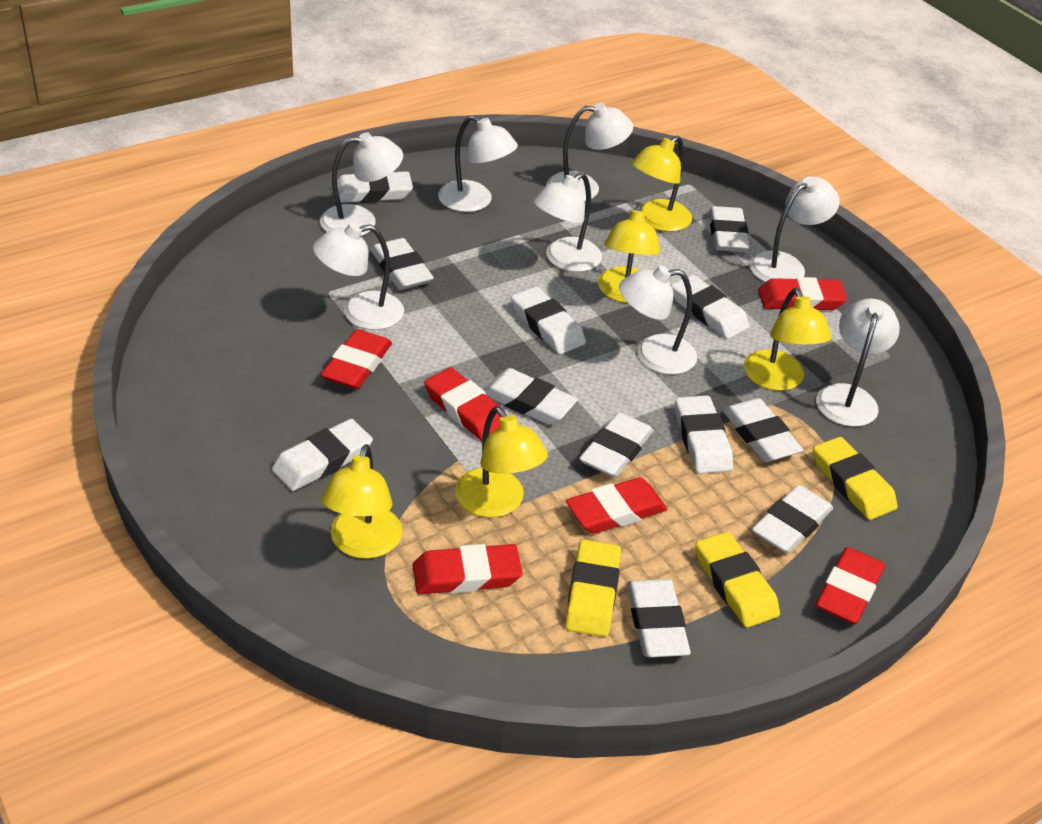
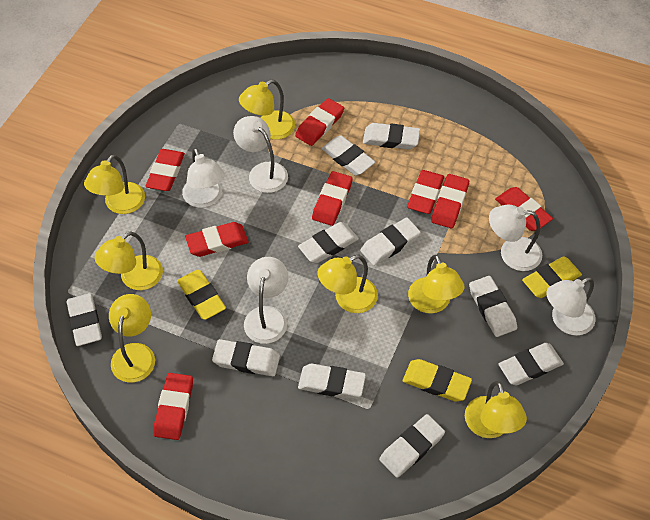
red eraser: 6 -> 8
white eraser: 12 -> 10
white lamp: 8 -> 5
yellow lamp: 5 -> 7

